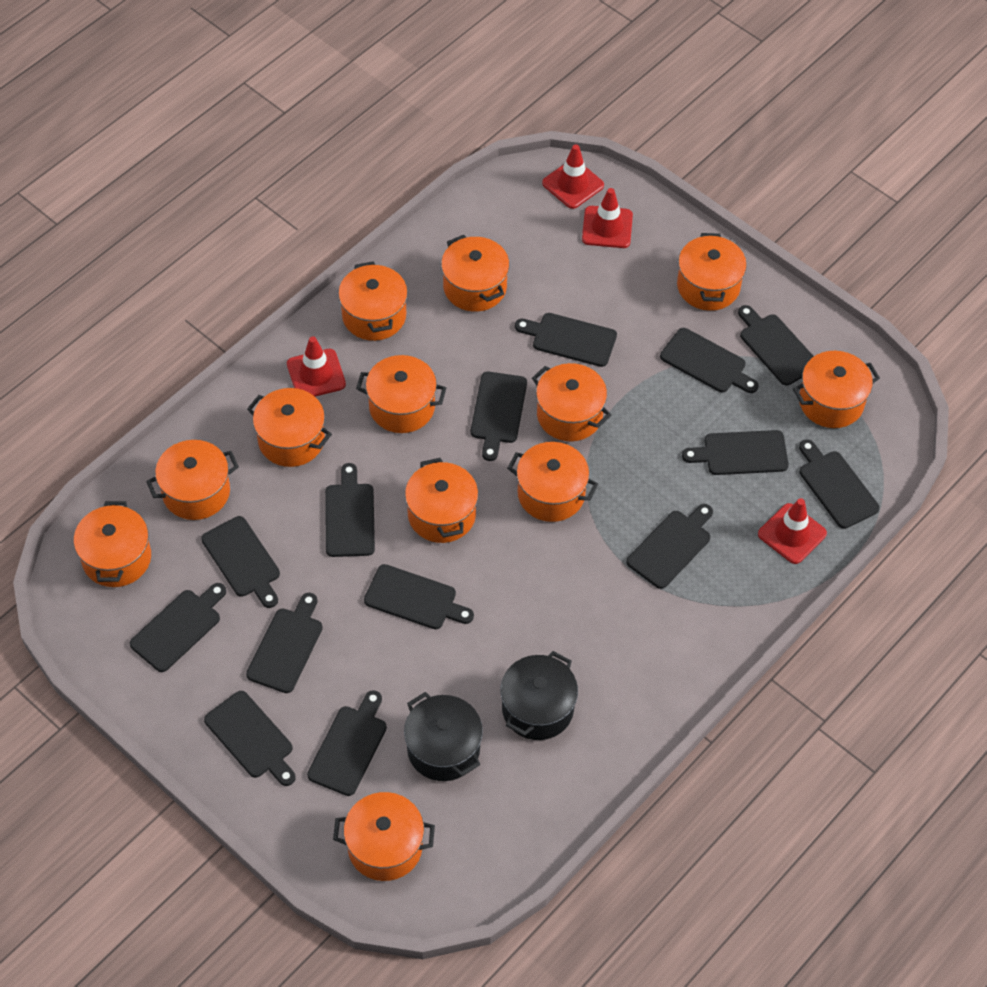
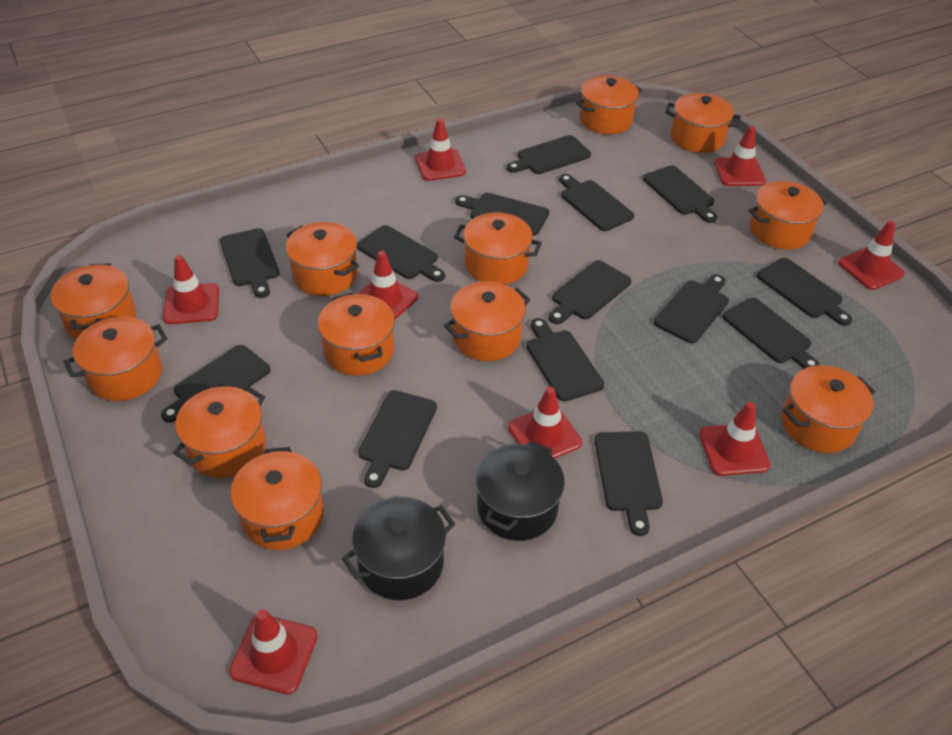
red traffic cone: 4 -> 8

